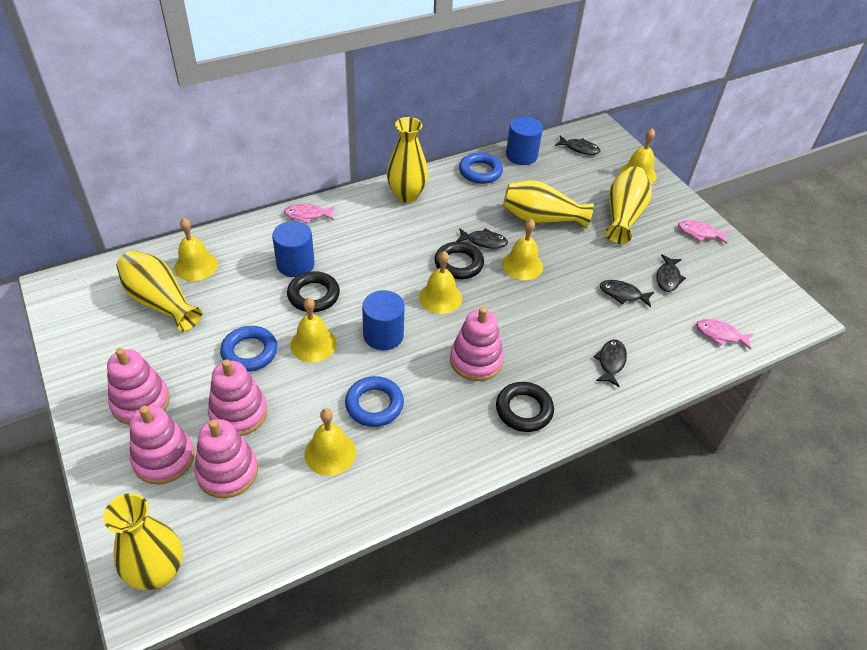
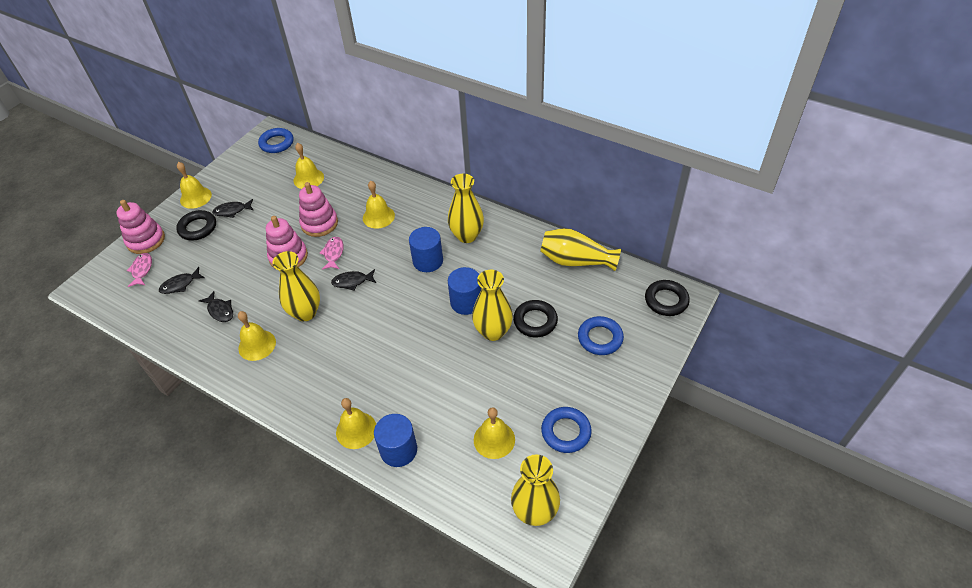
black fish: 5 -> 4
pink fish: 3 -> 2
pink stacking toy: 5 -> 3

